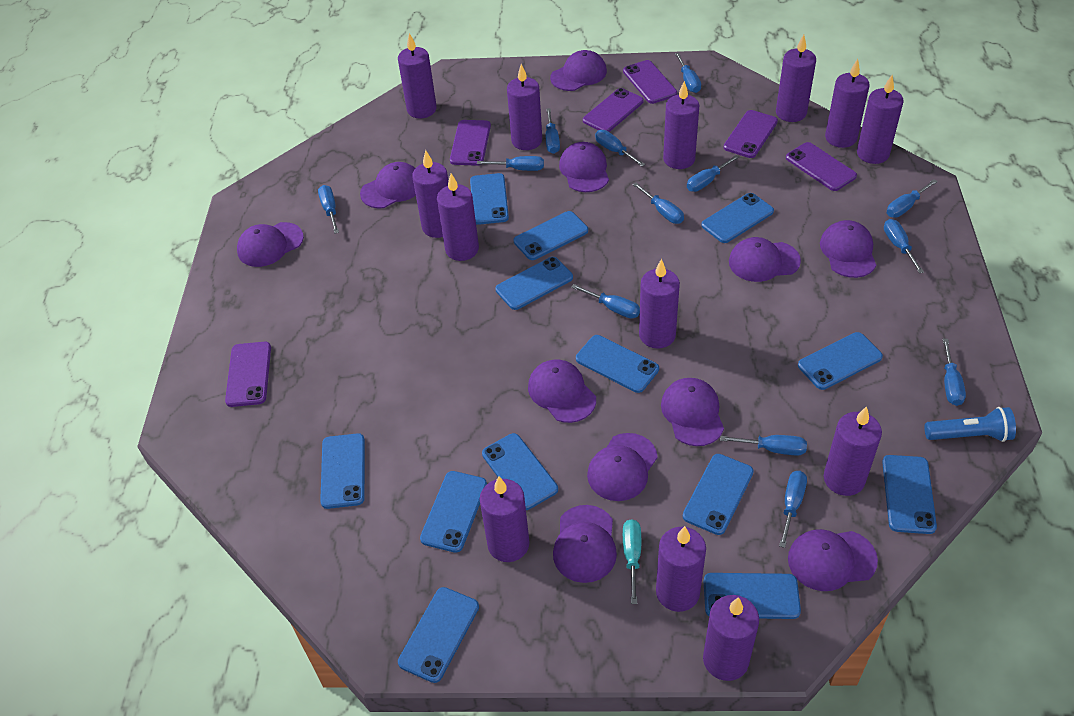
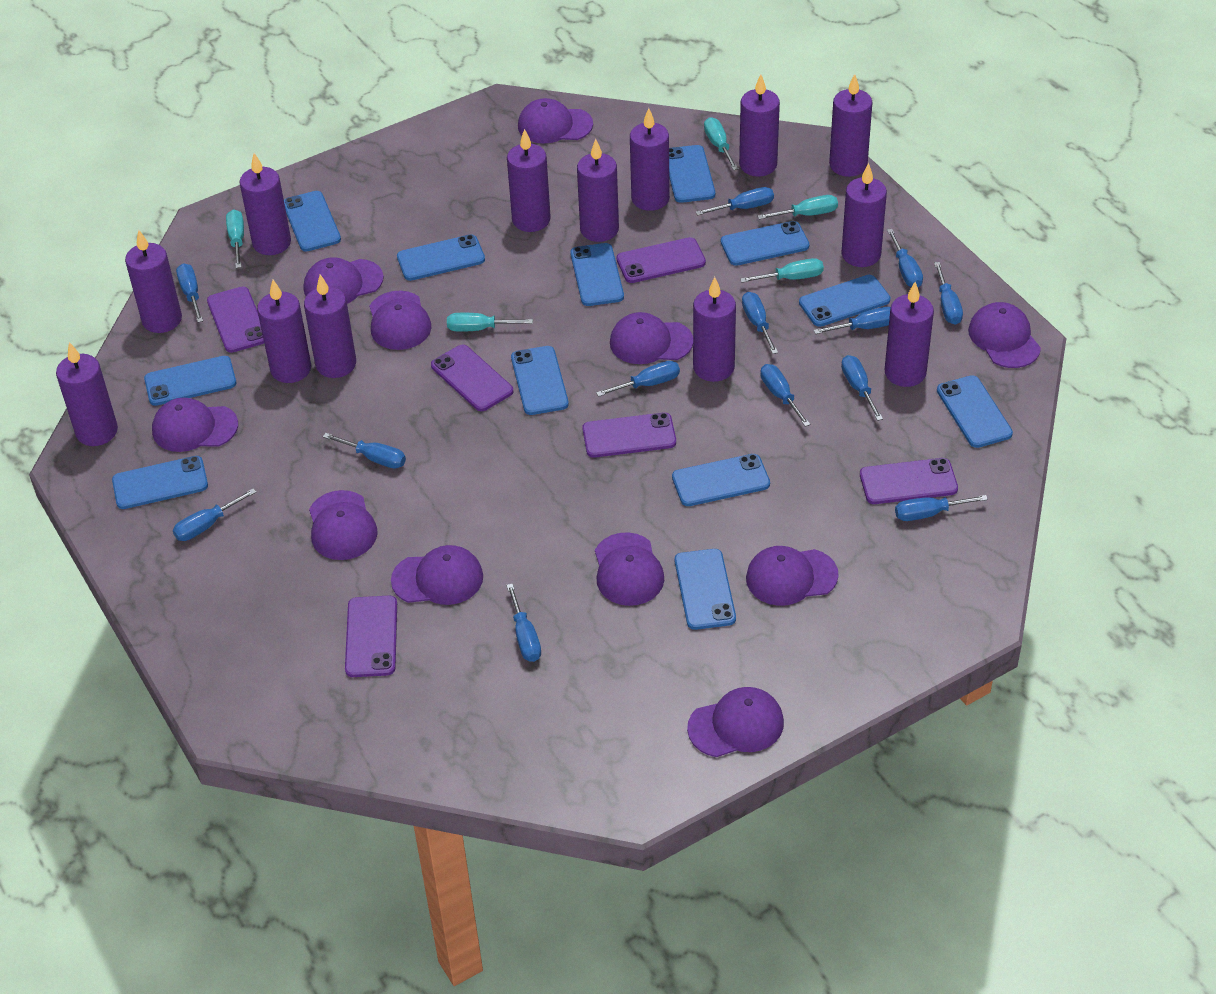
blue flashlight: 1 -> 0
blue phone: 13 -> 12
turquoise screwdriver: 1 -> 5

